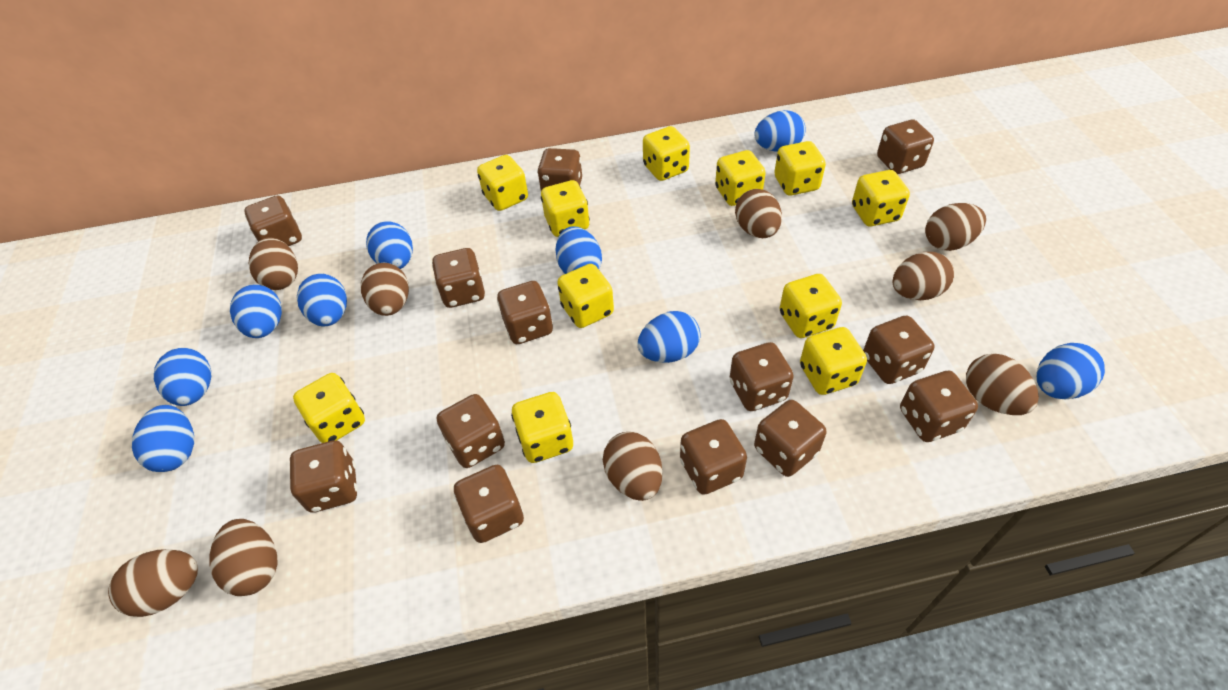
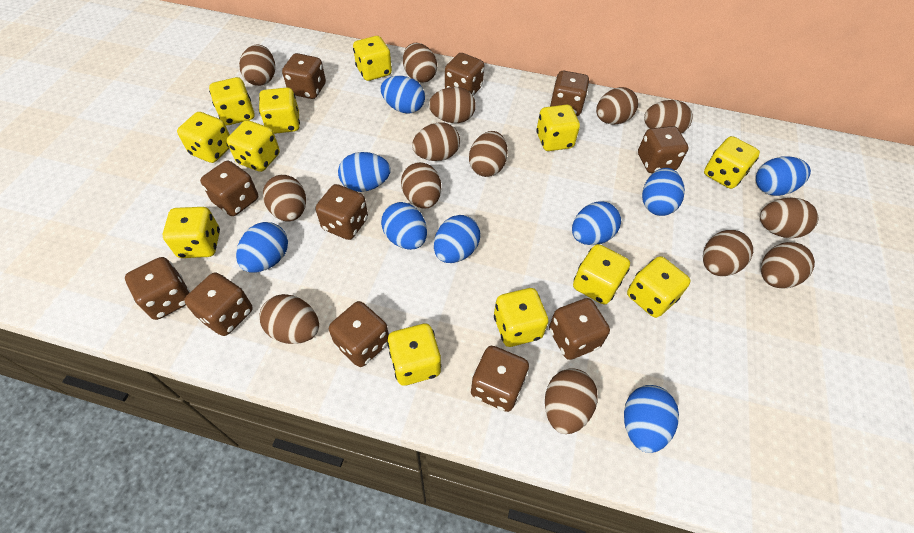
brown dice: 13 -> 11
brown egg: 9 -> 14
yellow dice: 11 -> 12

